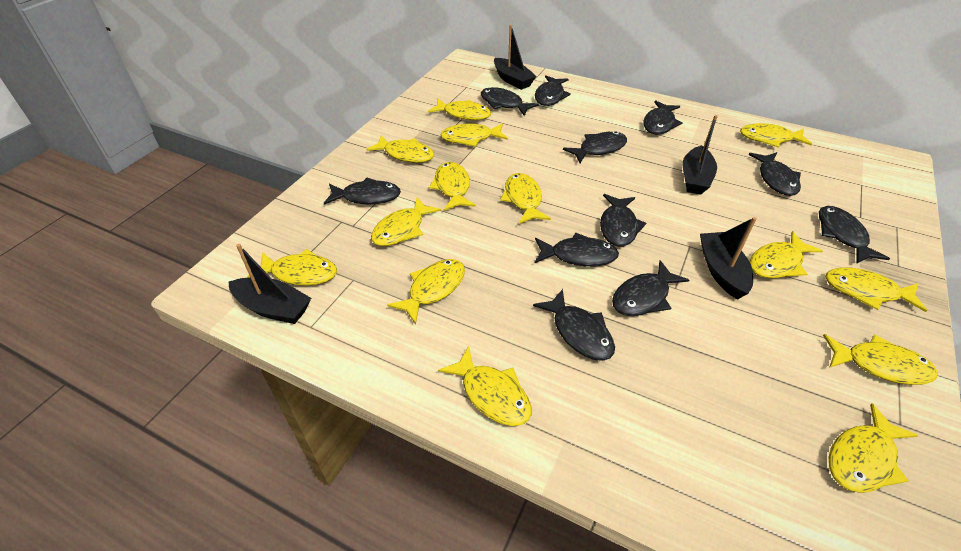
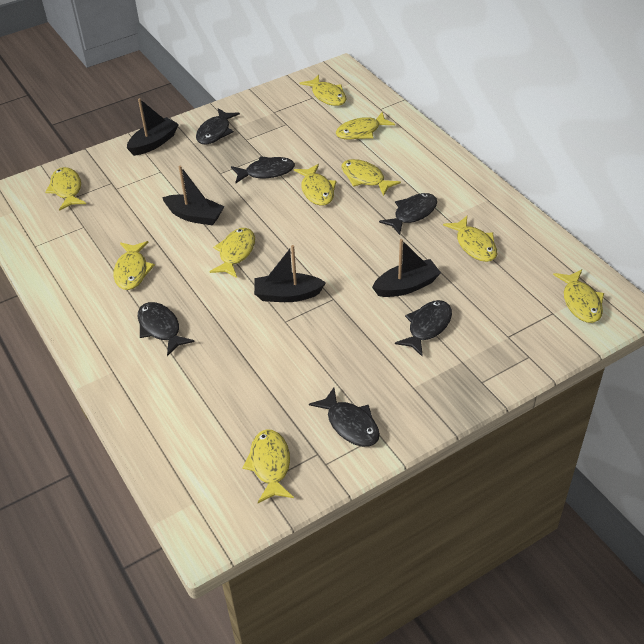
black fish: 11 -> 6
yellow fish: 14 -> 10

